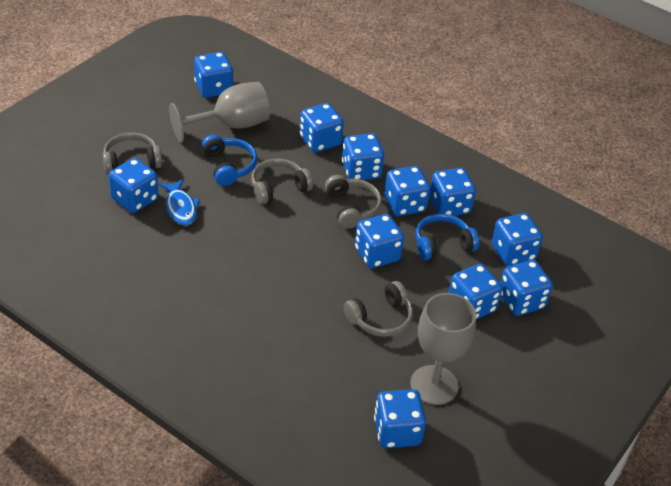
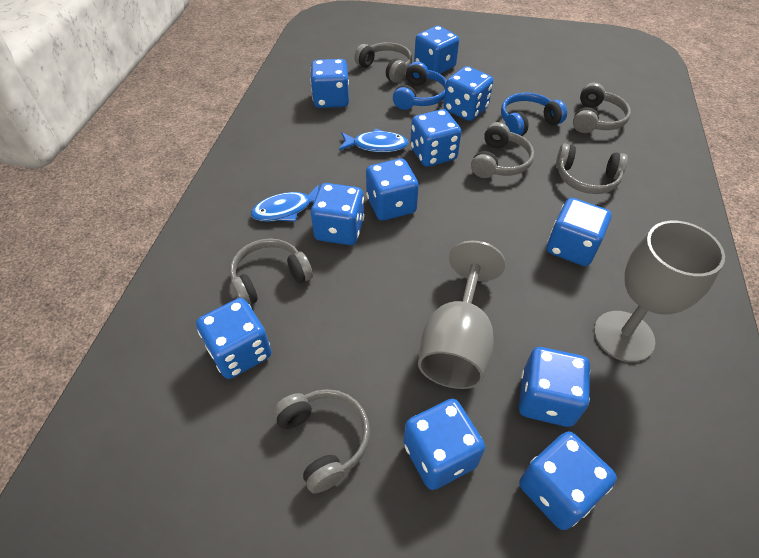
blue fish: 1 -> 2
grey headphones: 4 -> 6

